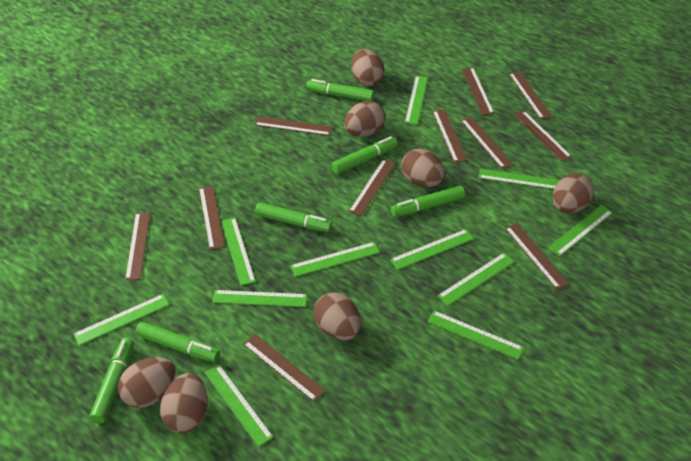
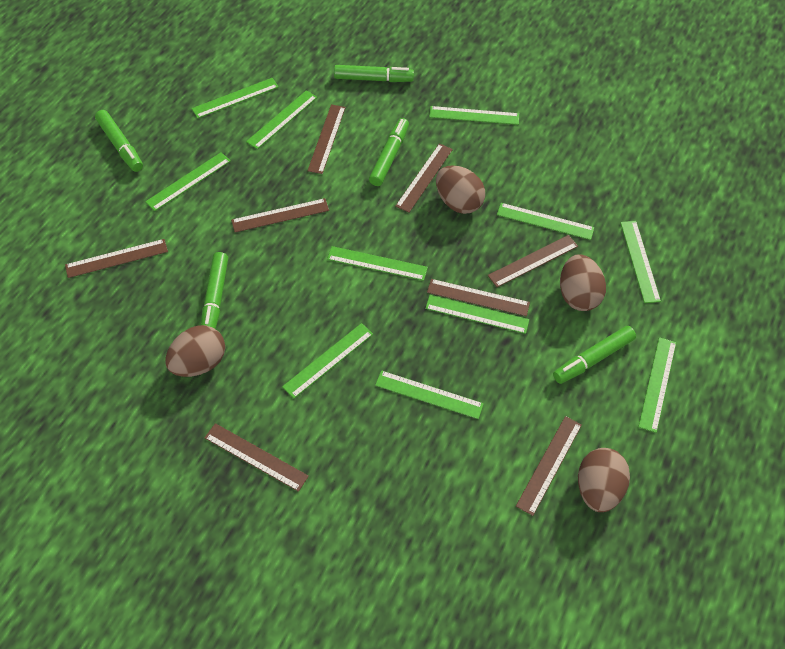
brown egg: 7 -> 4
brown ruler: 11 -> 8
green marker: 6 -> 5

